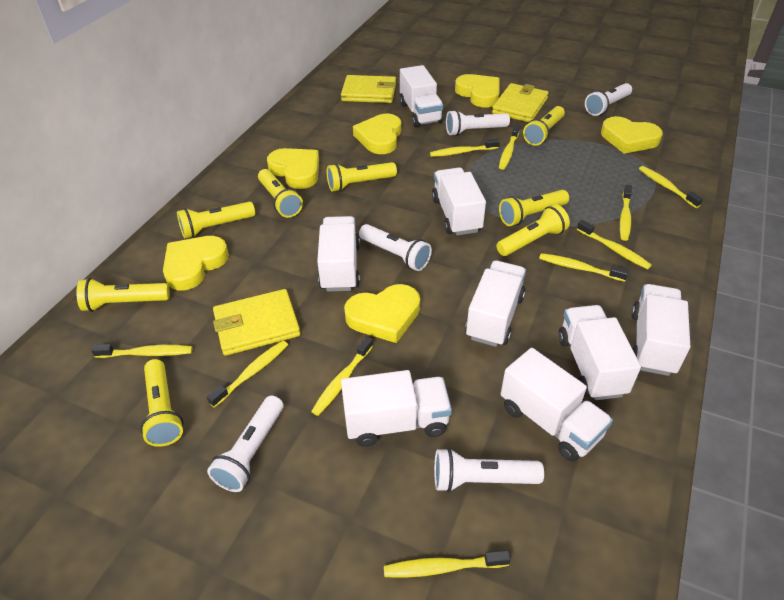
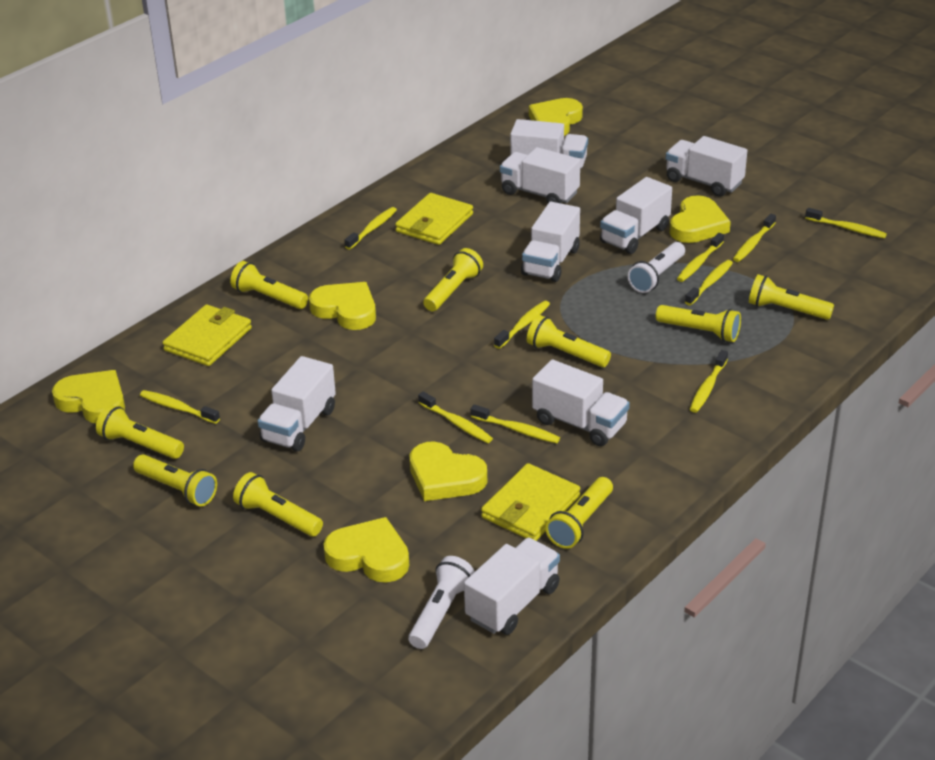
white flashlight: 5 -> 2
yellow flashlight: 8 -> 9

